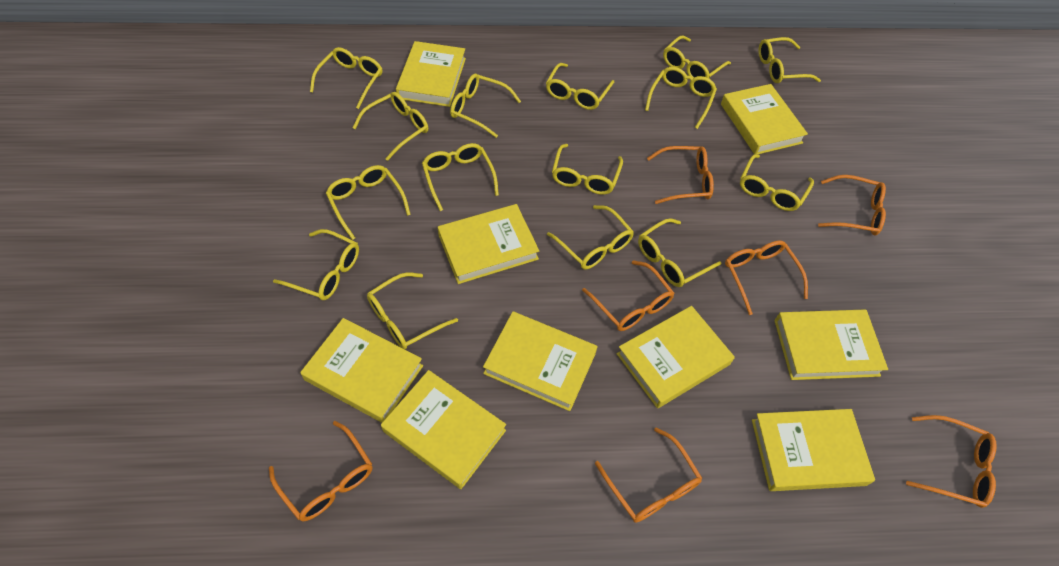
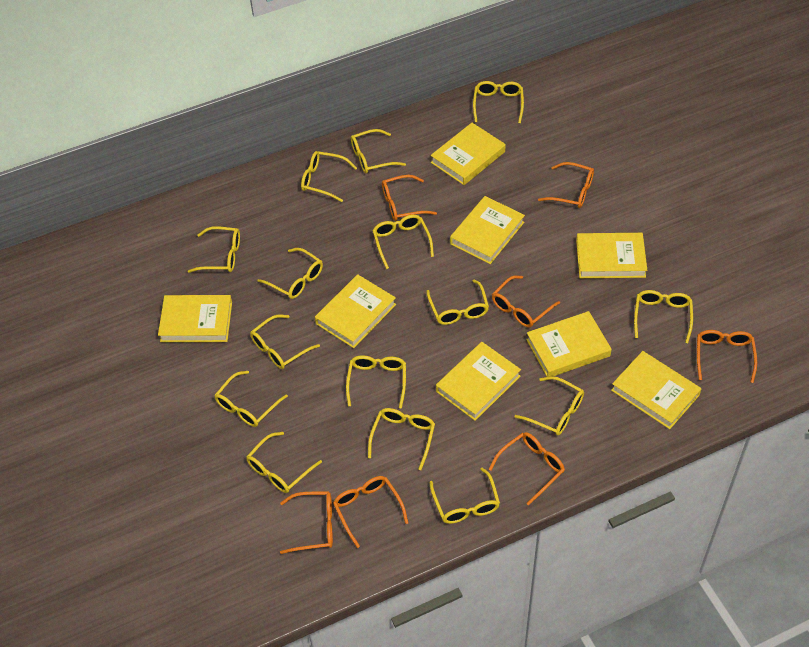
yellow book: 9 -> 8

